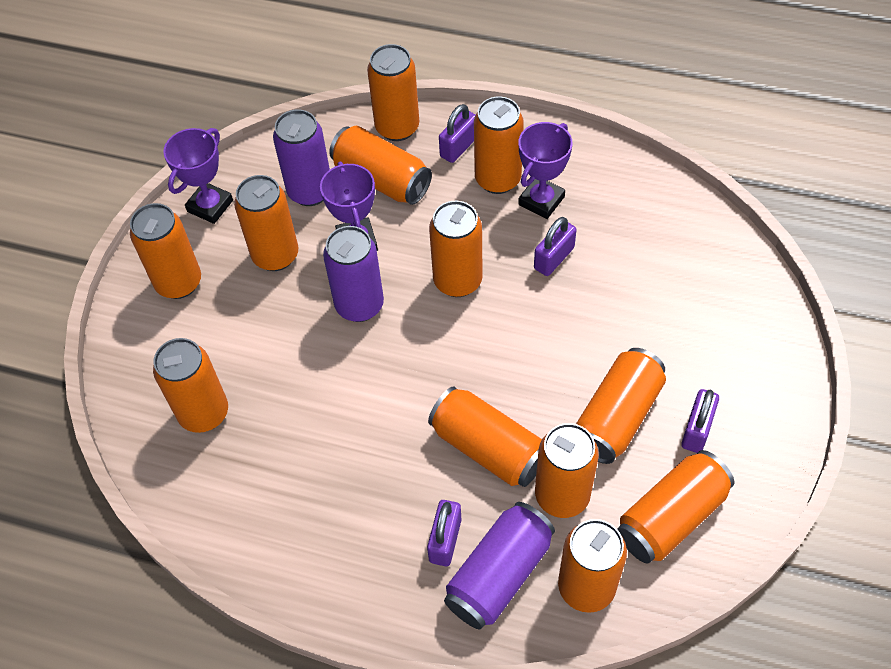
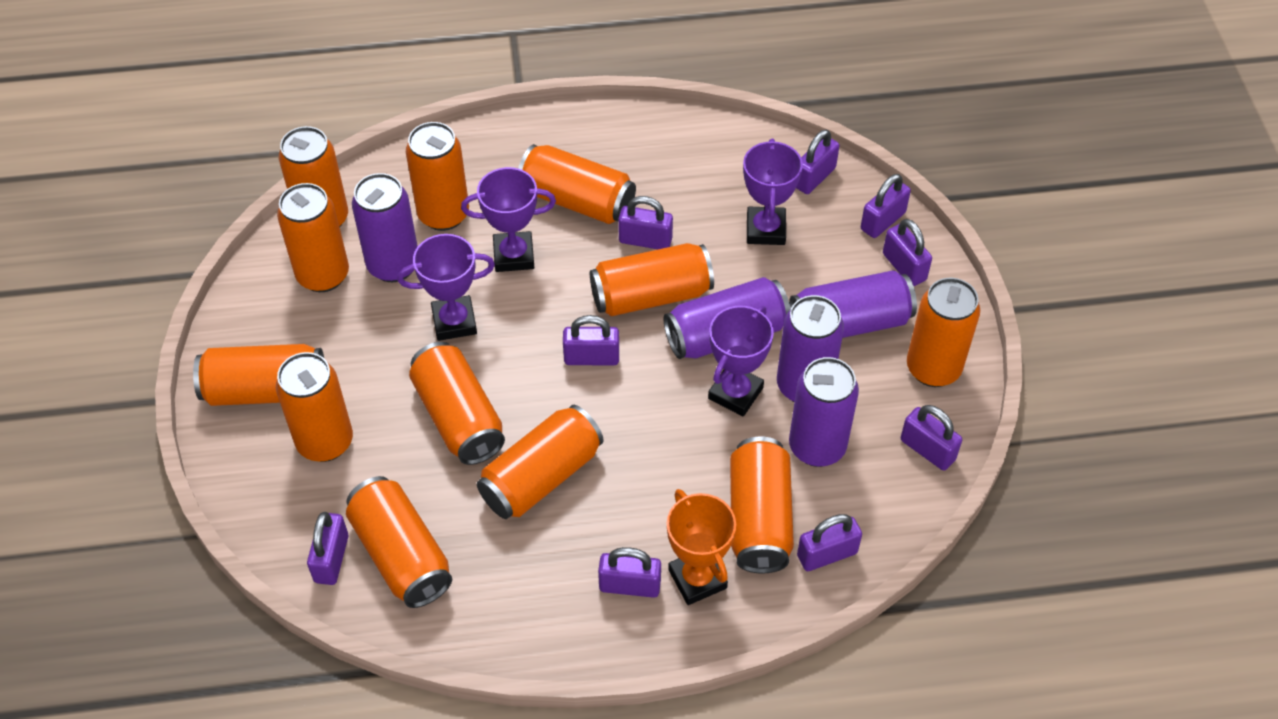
orange trophy: 0 -> 1
purple can: 3 -> 5
purple padlock: 4 -> 9
purple trophy: 3 -> 4

